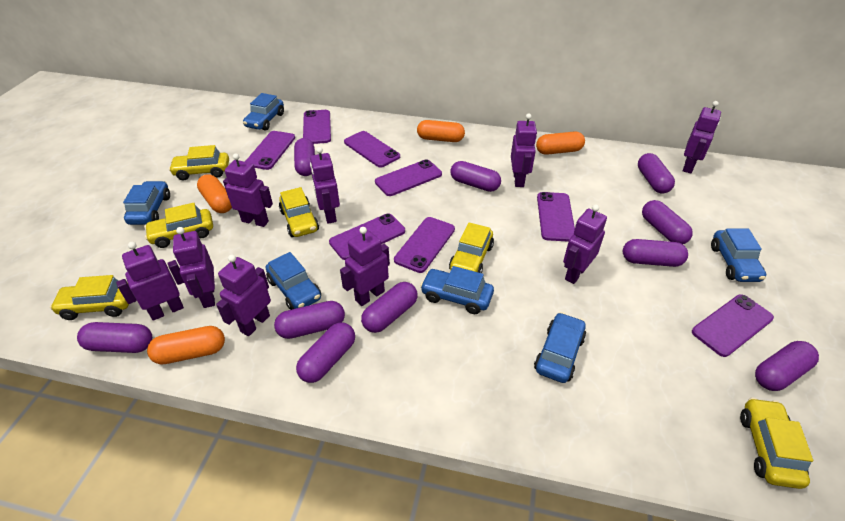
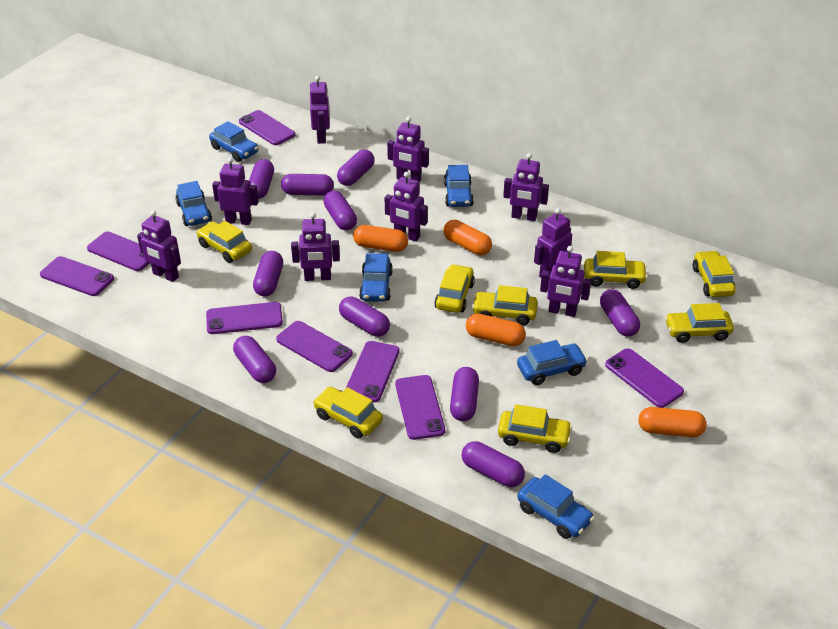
yellow car: 6 -> 8

